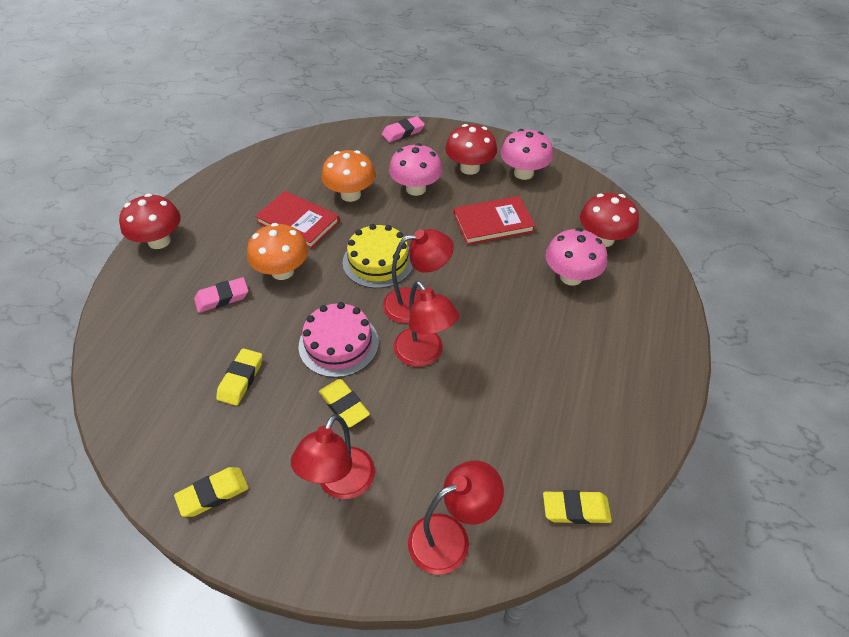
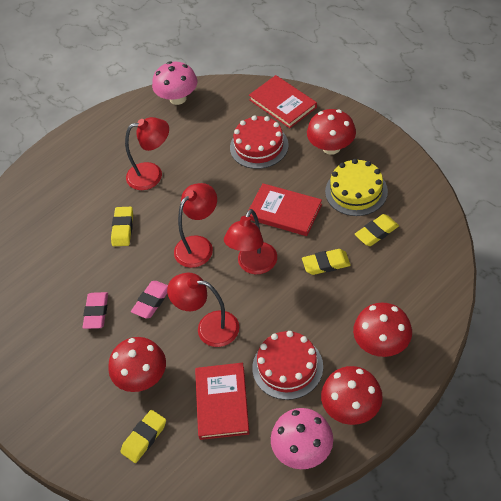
orange mushroom: 2 -> 0
pink cake: 1 -> 0
pink mushroom: 3 -> 2
red book: 2 -> 3
red cake: 0 -> 2
red mushroom: 3 -> 4

